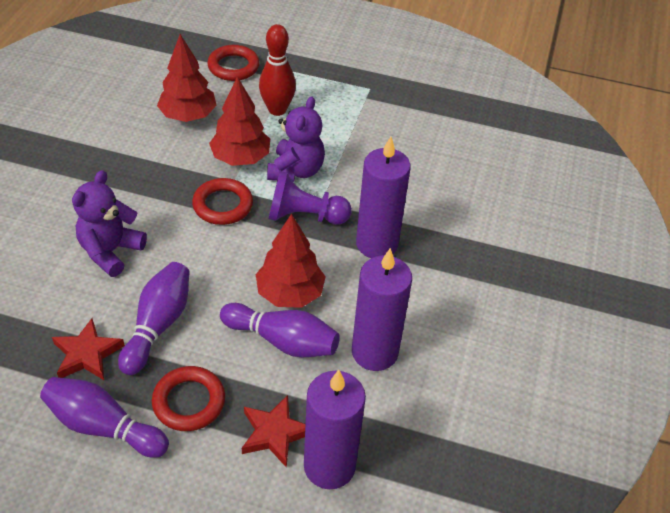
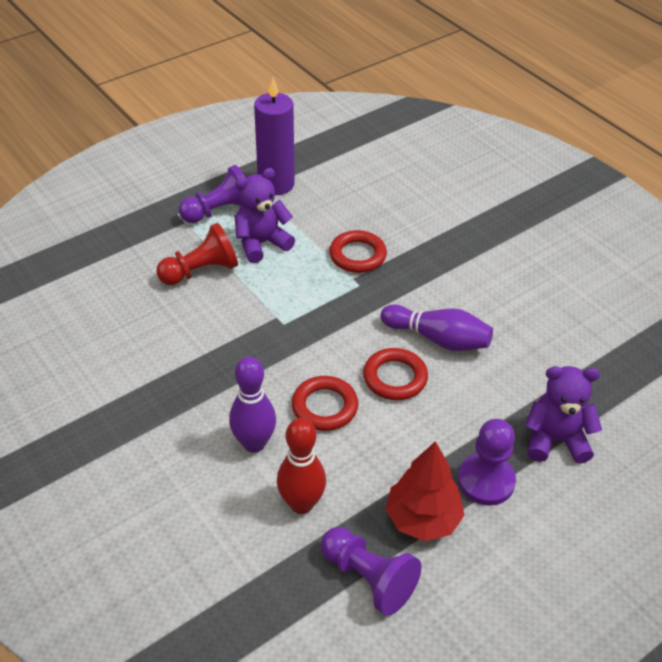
purple bowling pin: 3 -> 2
purple candle: 3 -> 1
purple pawn: 1 -> 3
red pawn: 0 -> 1
red star: 2 -> 0
red tree: 3 -> 1

